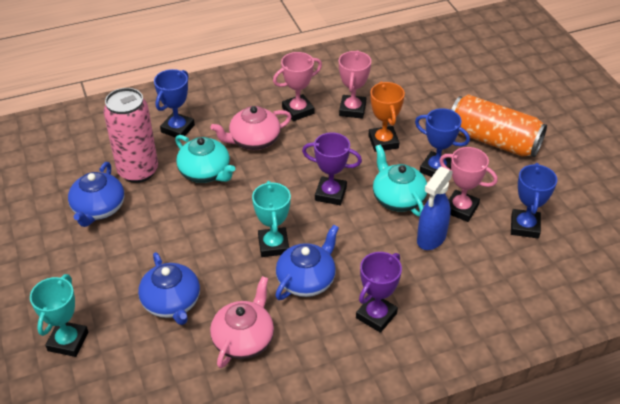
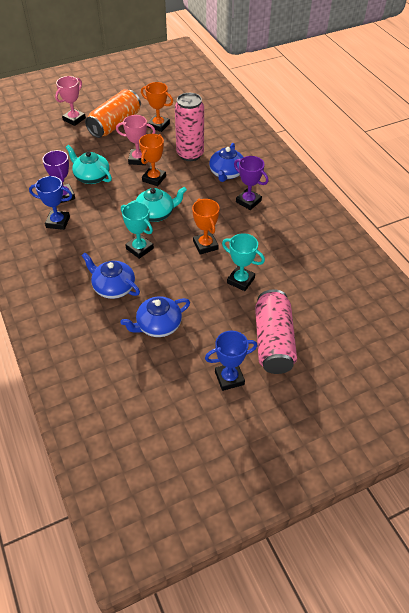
blue spray bottle: 1 -> 0
blue trophy: 3 -> 2
orange trophy: 1 -> 3
pink can: 1 -> 2
pink teapot: 2 -> 0
pink trophy: 3 -> 2

